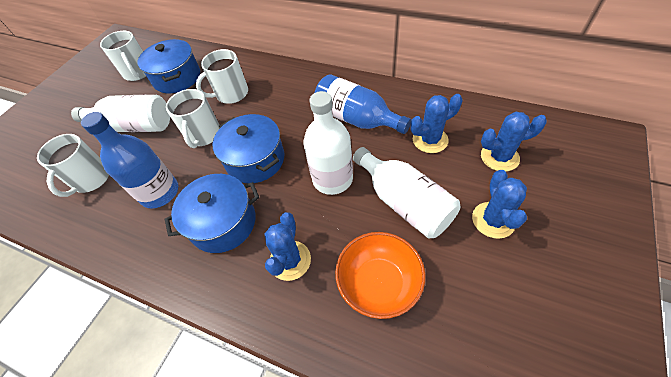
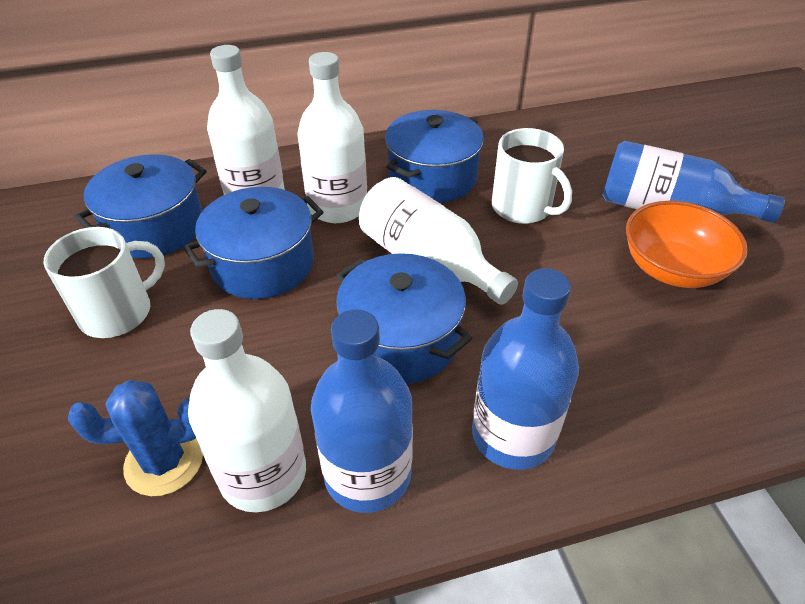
blue bottle: 2 -> 3
blue cactus: 4 -> 1
blue pot: 3 -> 4
white bottle: 3 -> 4
white mug: 4 -> 2

